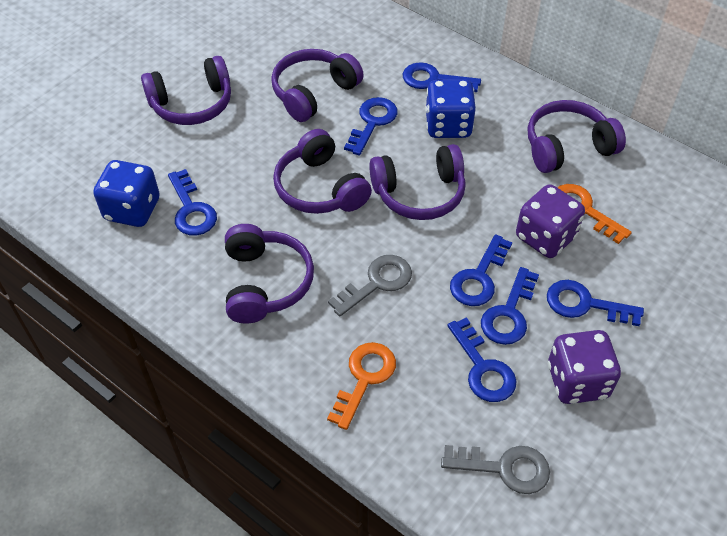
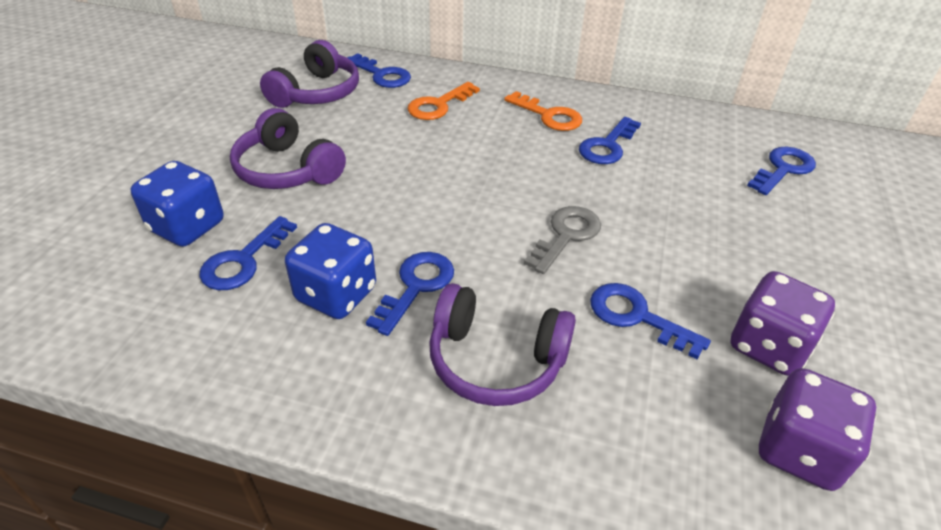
blue key: 7 -> 6
grey key: 2 -> 1
purple headphones: 6 -> 3

